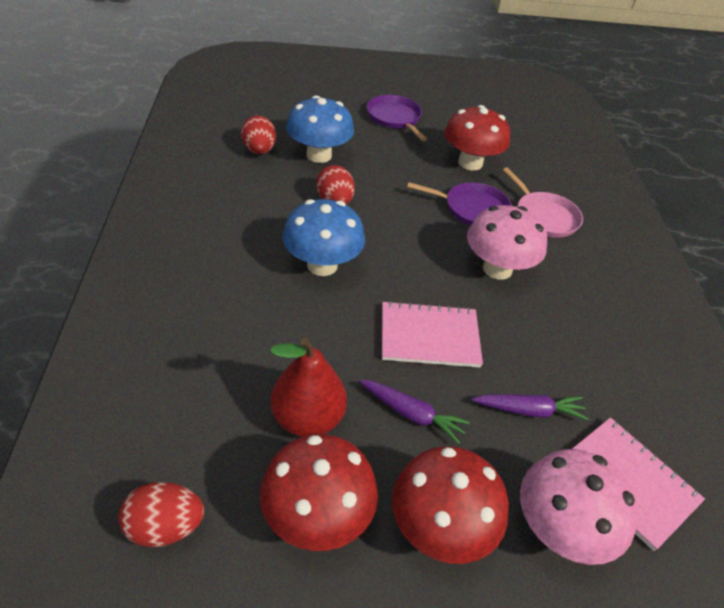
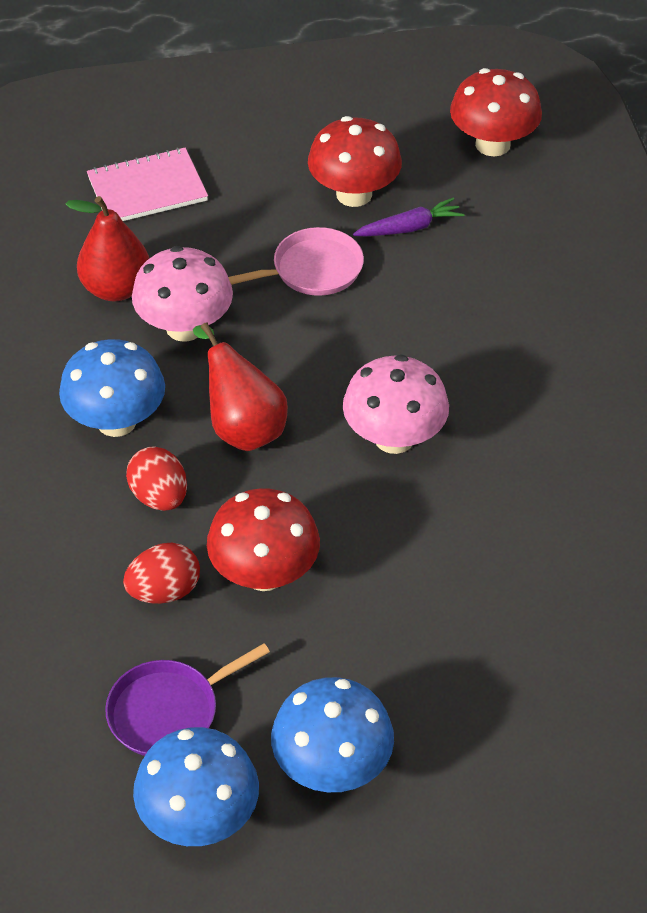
blue mushroom: 2 -> 3
pink notebook: 2 -> 1
purple carrot: 2 -> 1
purple pan: 2 -> 1
red egg: 3 -> 2
red pear: 1 -> 2

